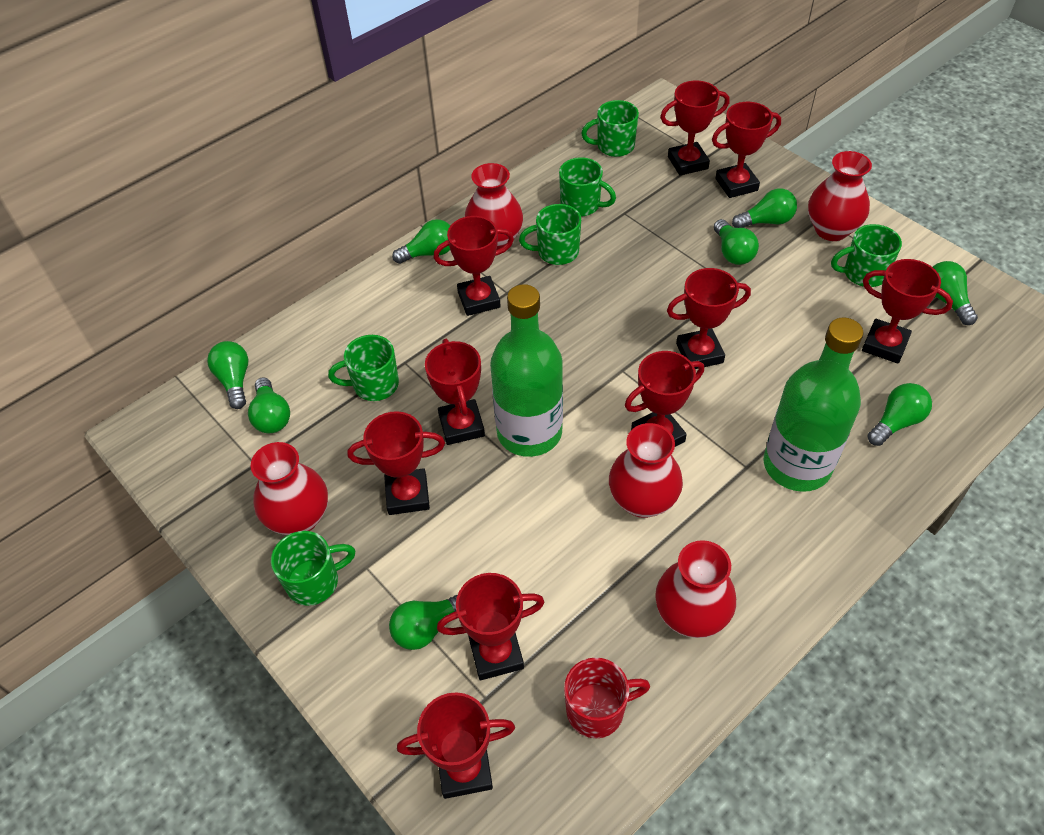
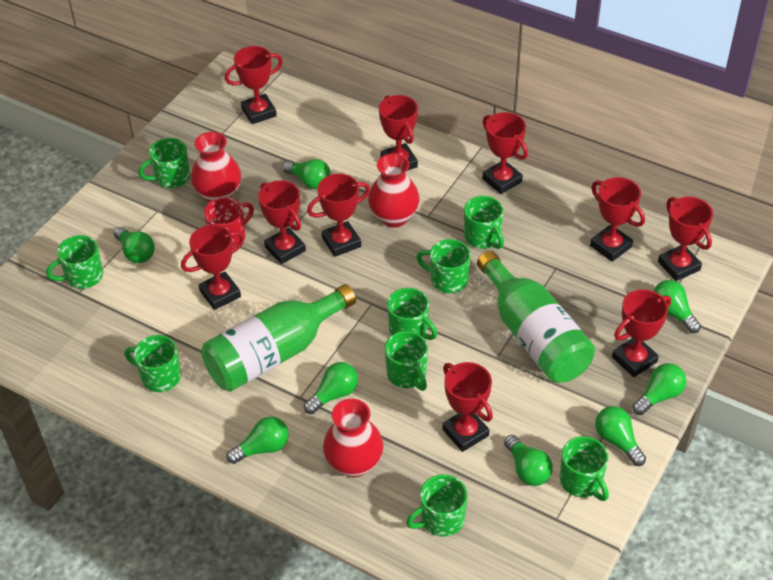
green mug: 6 -> 9
red vase: 5 -> 3

